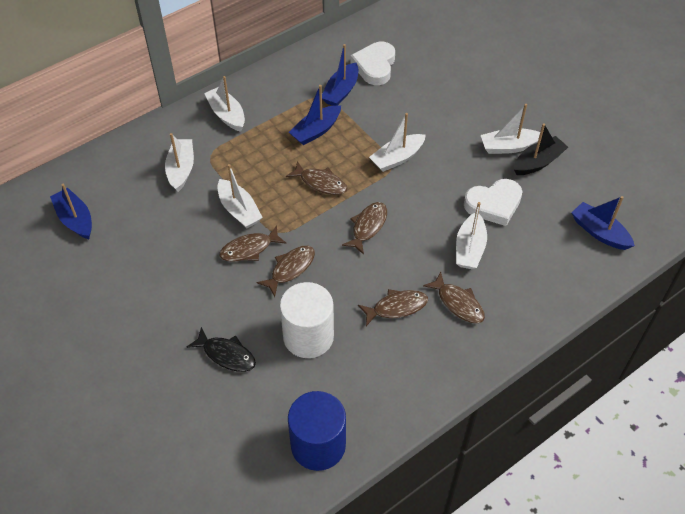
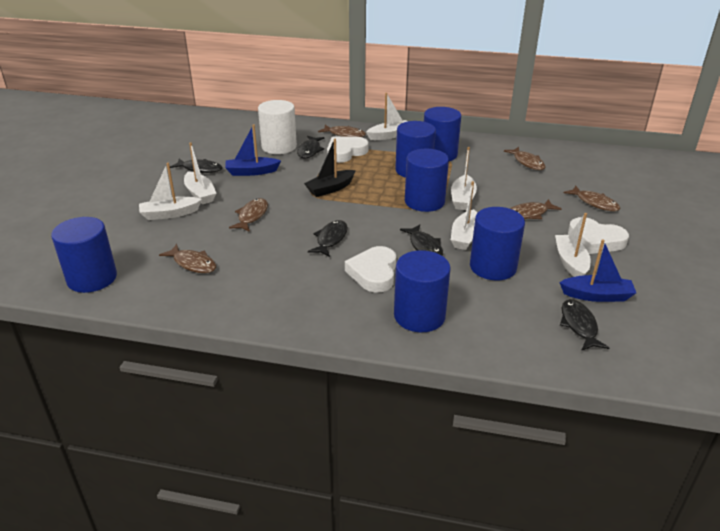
black fish: 1 -> 5
blue boat: 4 -> 2
blue cylinder: 1 -> 6
white heart: 2 -> 3

